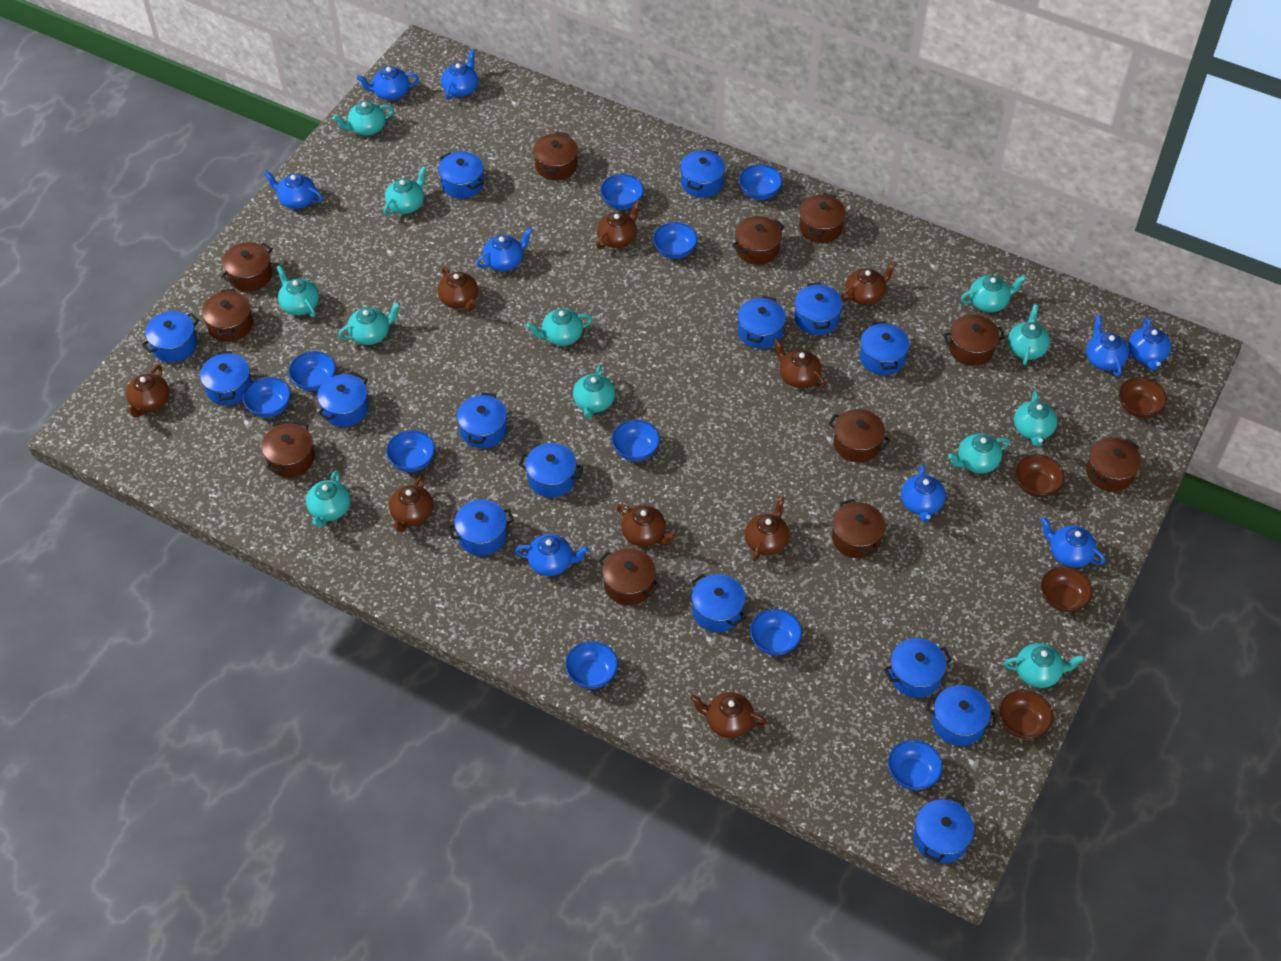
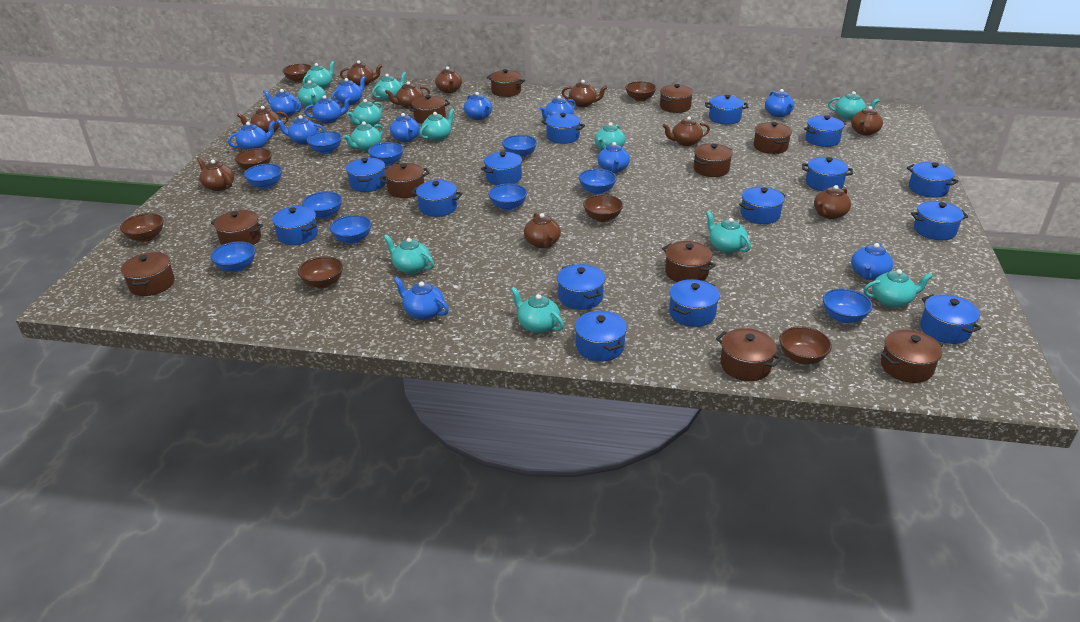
blue teapot: 9 -> 12
brown bowl: 4 -> 7
brown teapot: 9 -> 10

